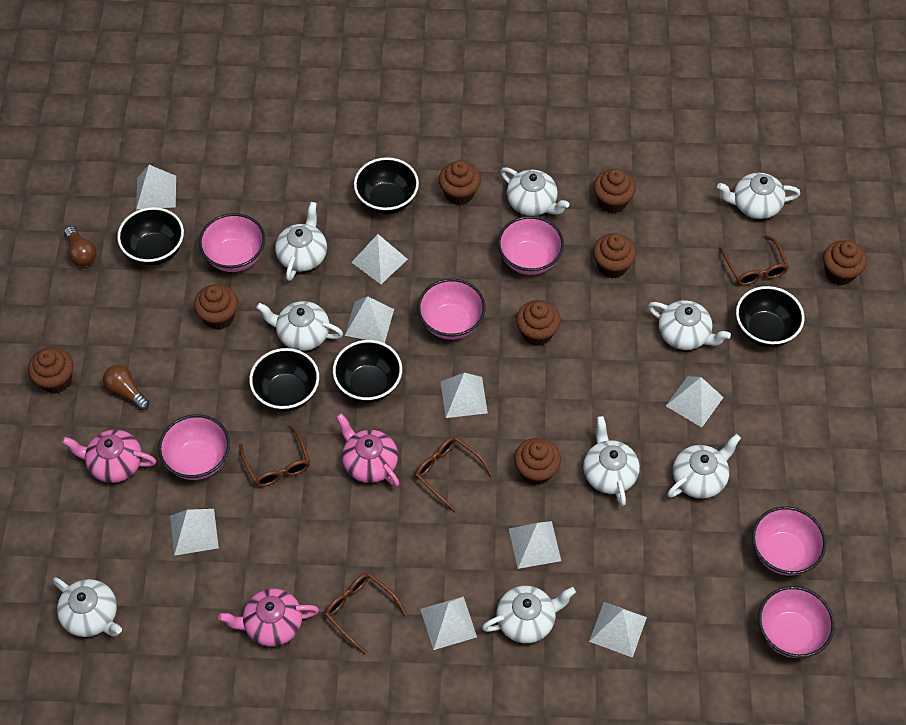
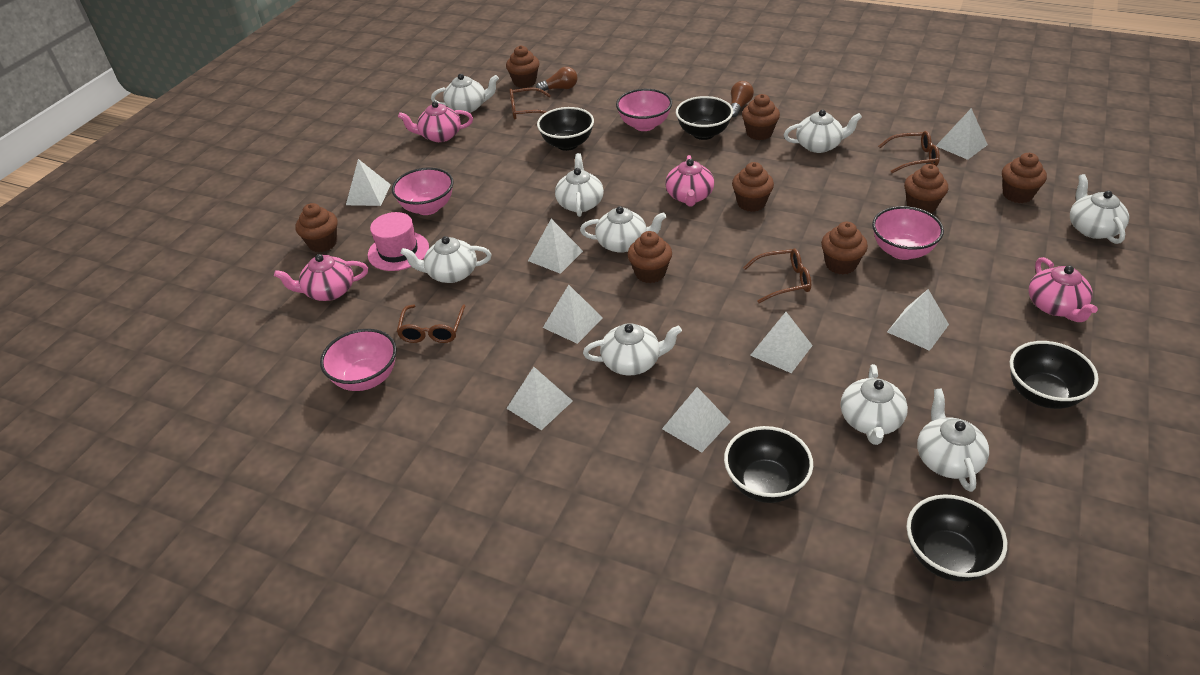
pink bowl: 6 -> 4
pink hat: 0 -> 1
pink teapot: 3 -> 4
white pyramid: 9 -> 8

